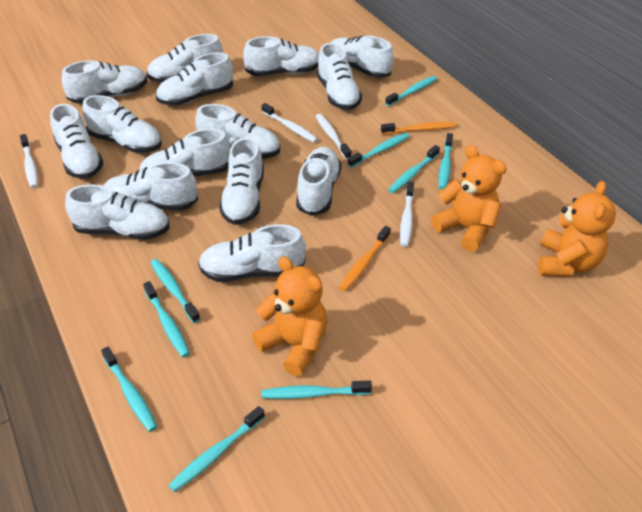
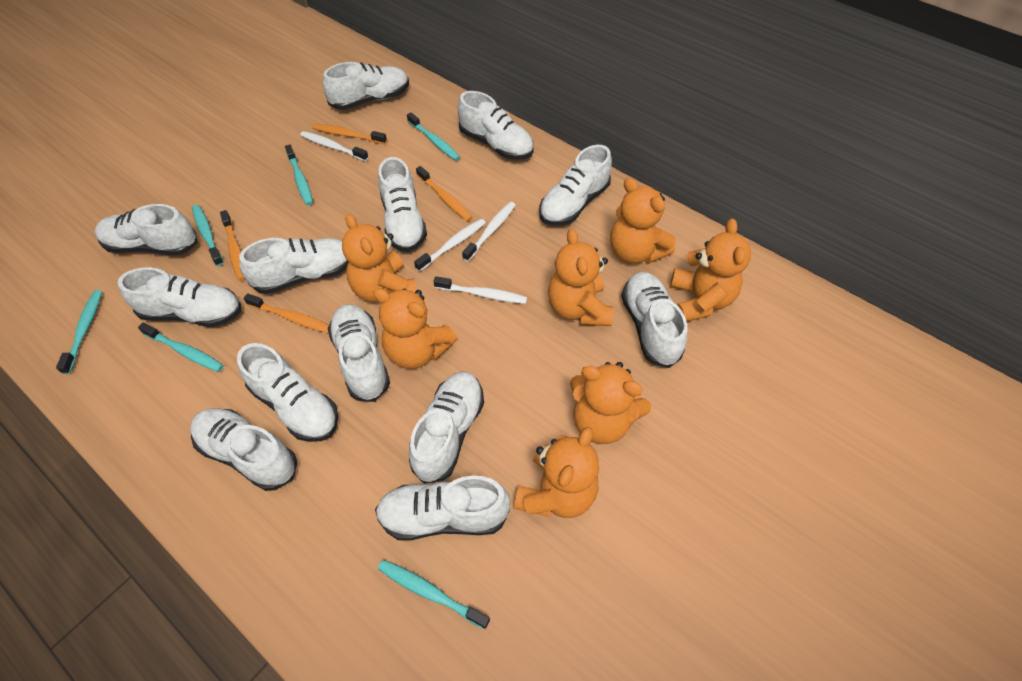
orange teddy bear: 3 -> 7
orange toothbrush: 2 -> 4
turquoise toothbrush: 9 -> 6
white shoe: 15 -> 13

